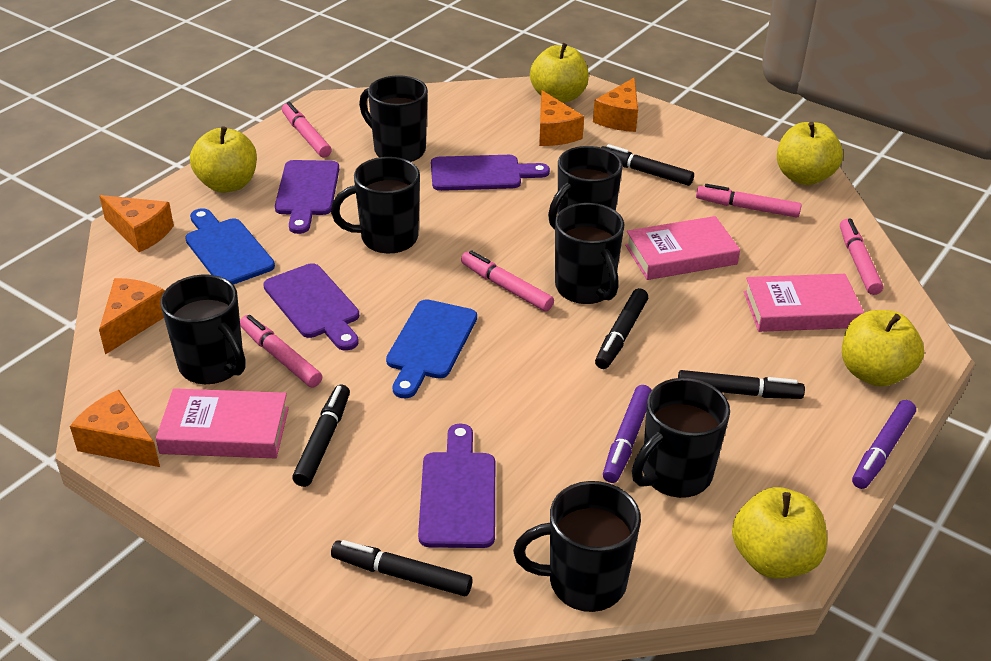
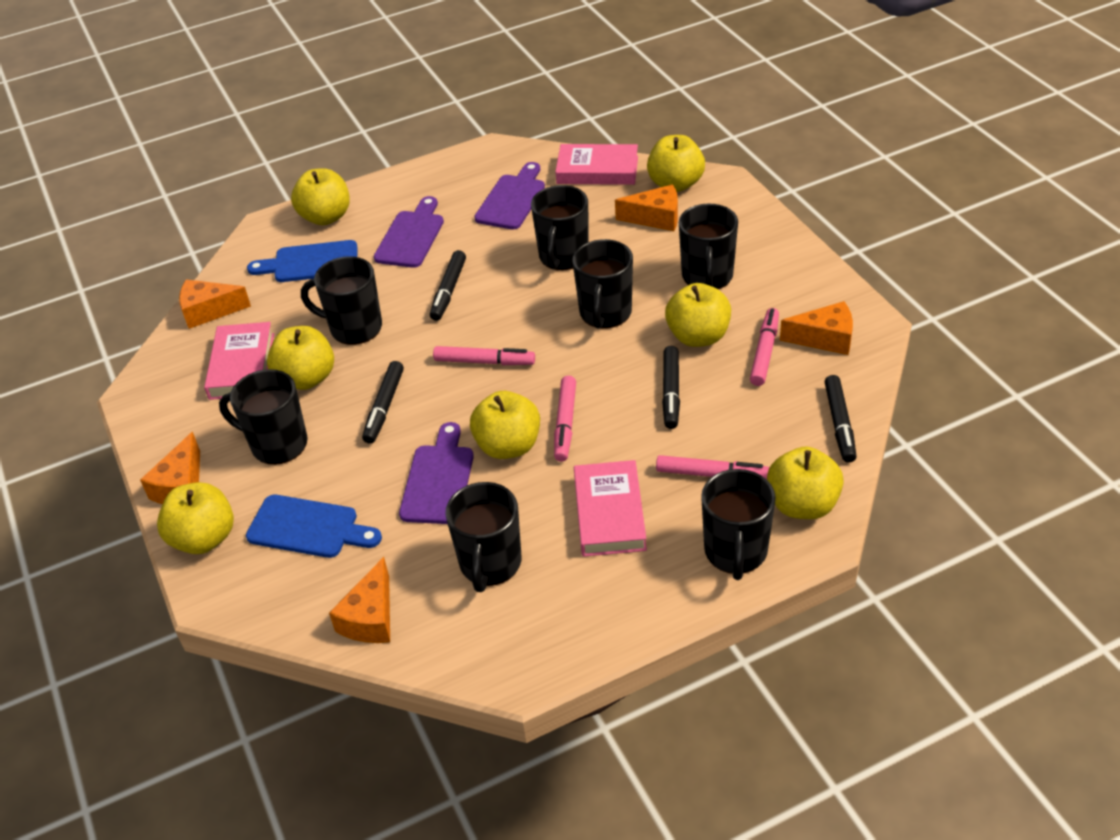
black marker: 5 -> 4
pink marker: 5 -> 4
purple cutting board: 4 -> 3
purple marker: 2 -> 0
yellow apple: 5 -> 7

